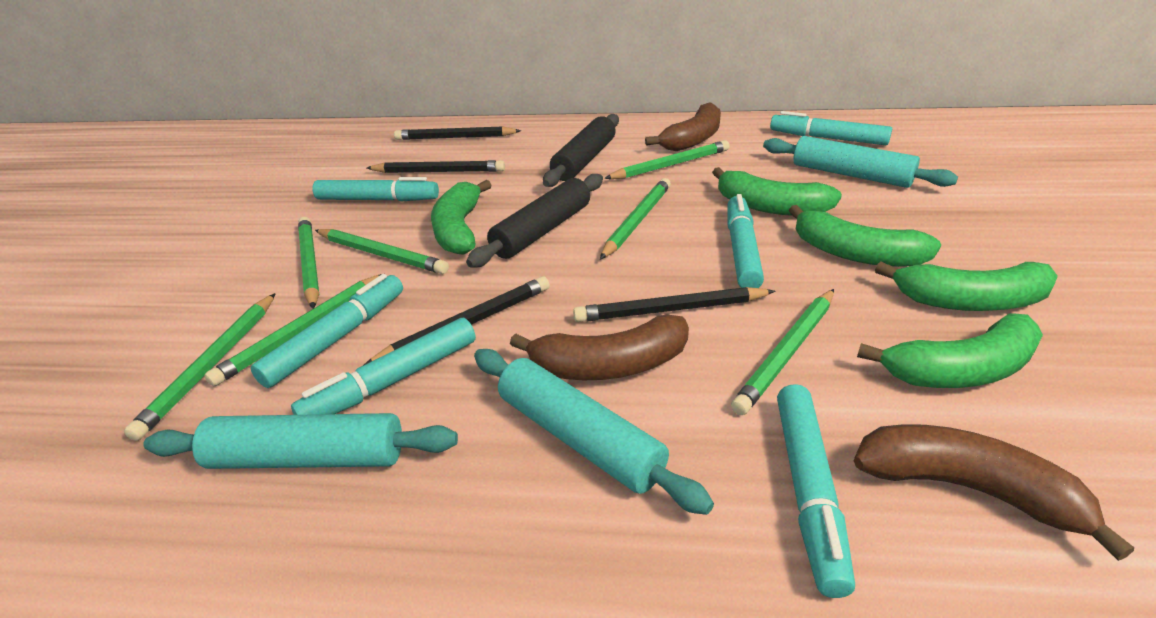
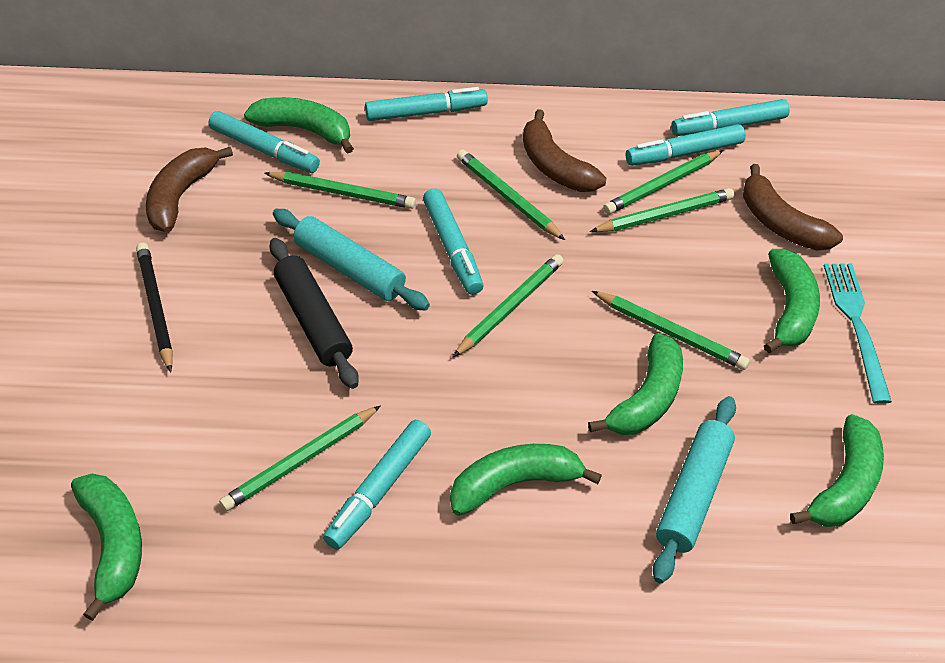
black pencil: 4 -> 1
black rolling pin: 2 -> 1
green banana: 5 -> 6
turquoise fork: 0 -> 1
turquoise rolling pin: 3 -> 2

